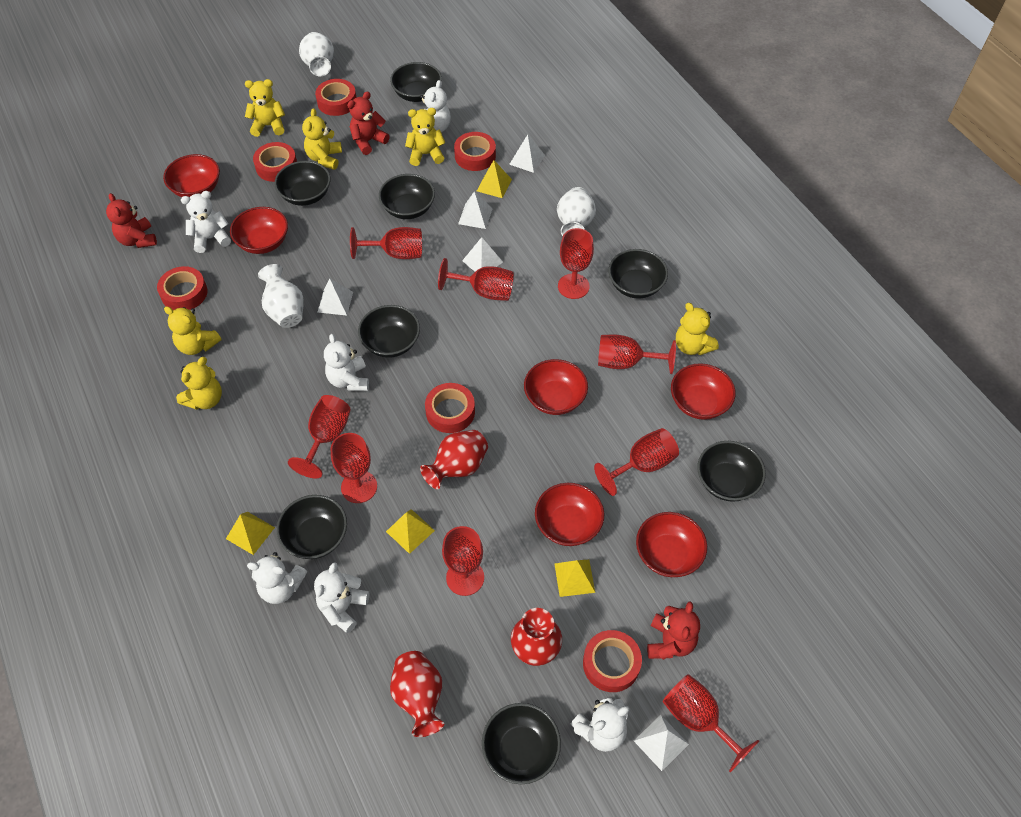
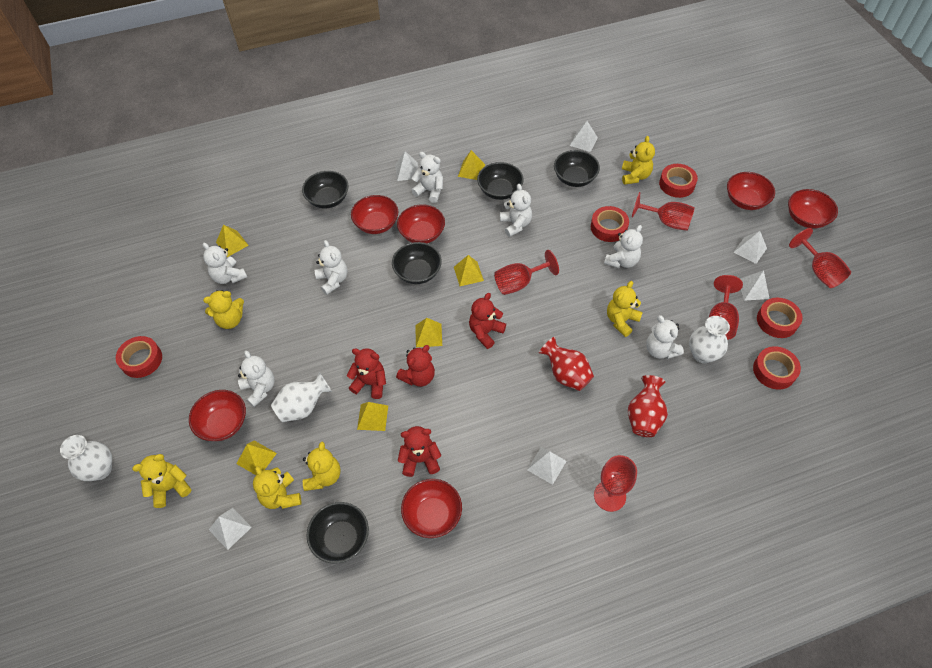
black bowl: 8 -> 5
red goblet: 9 -> 5
red tape: 6 -> 5
red teddy bear: 3 -> 4
red vase: 3 -> 2
white pyramid: 5 -> 6
white teddy bear: 6 -> 7
yellow pyramid: 4 -> 6

